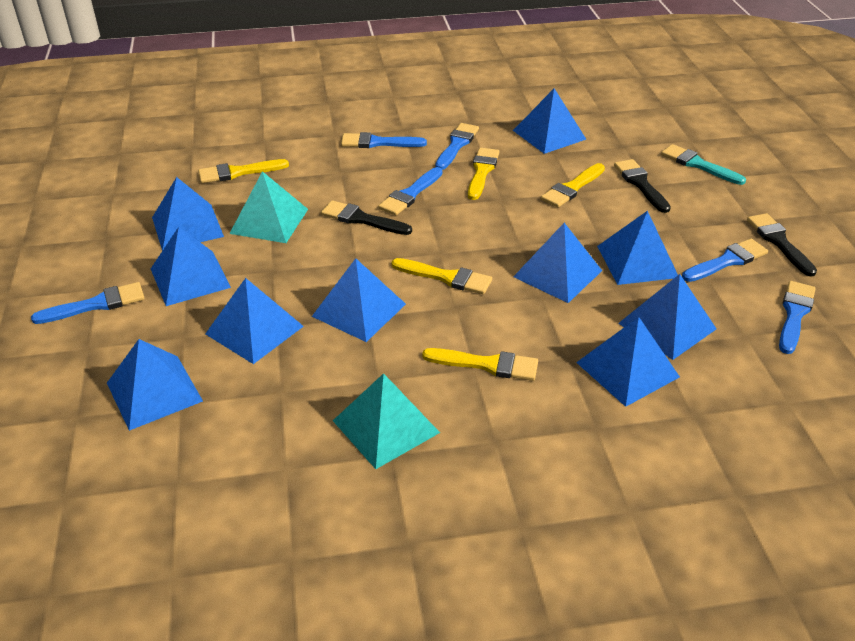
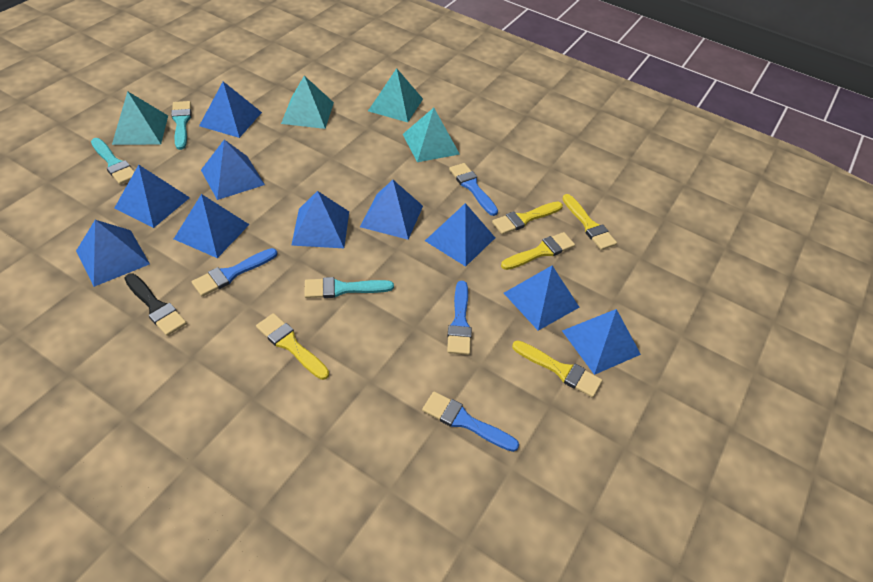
black brush: 3 -> 1
blue brush: 6 -> 4
turquoise brush: 1 -> 3
turquoise pyramid: 2 -> 4

